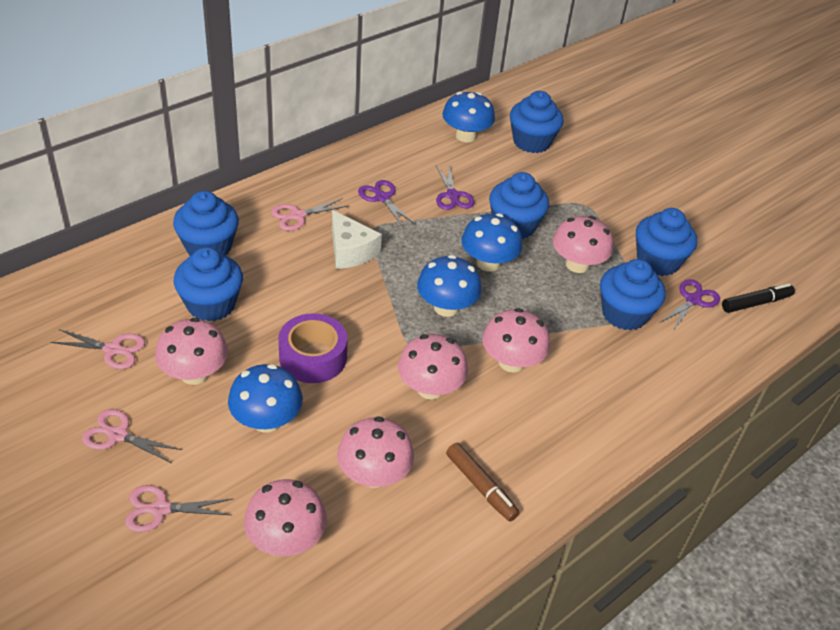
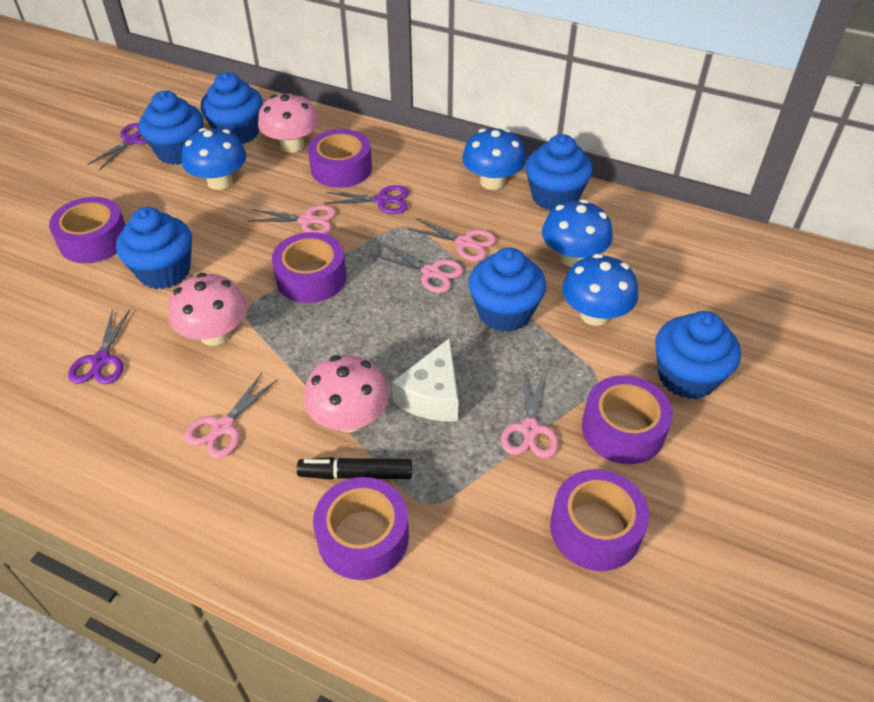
brown marker: 1 -> 0
pink mushroom: 6 -> 3
pink scissors: 4 -> 5
purple tape: 1 -> 6

